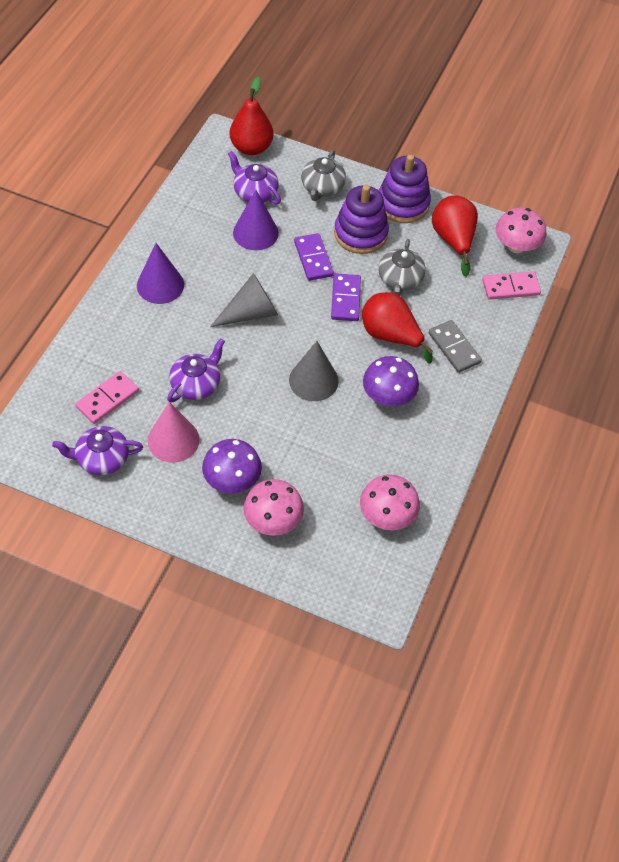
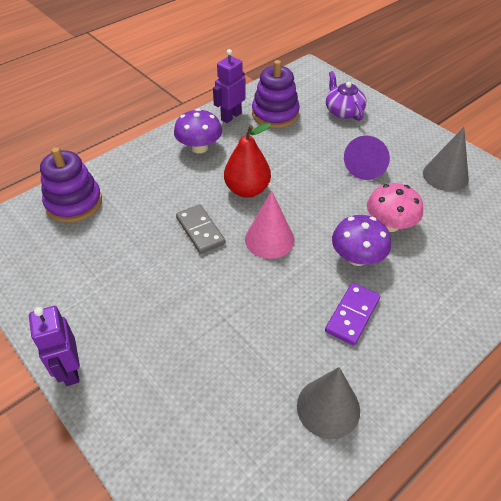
grey teapot: 2 -> 0
pink domino: 2 -> 0
pink mushroom: 3 -> 1
purple cone: 2 -> 1
purple domino: 2 -> 1
purple robot: 0 -> 2
purple teapot: 3 -> 1
red pear: 3 -> 1

